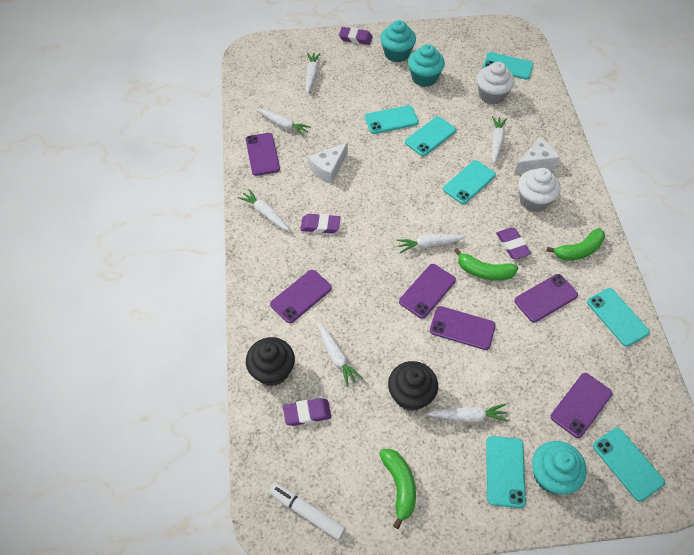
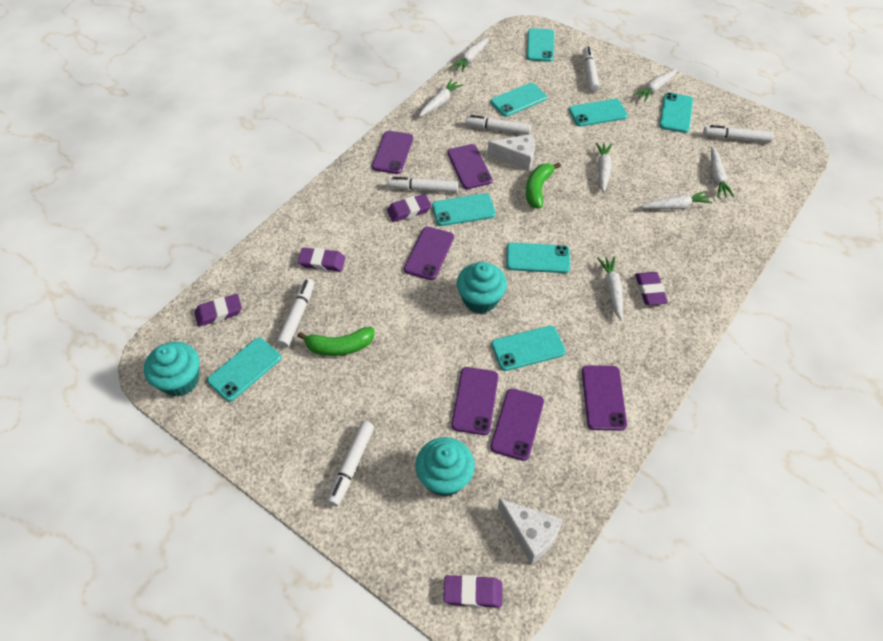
black cupcake: 2 -> 0
green banana: 3 -> 2
purple eraser: 4 -> 5
turquoise phone: 7 -> 8
white cupcake: 2 -> 0
white marker: 1 -> 6

